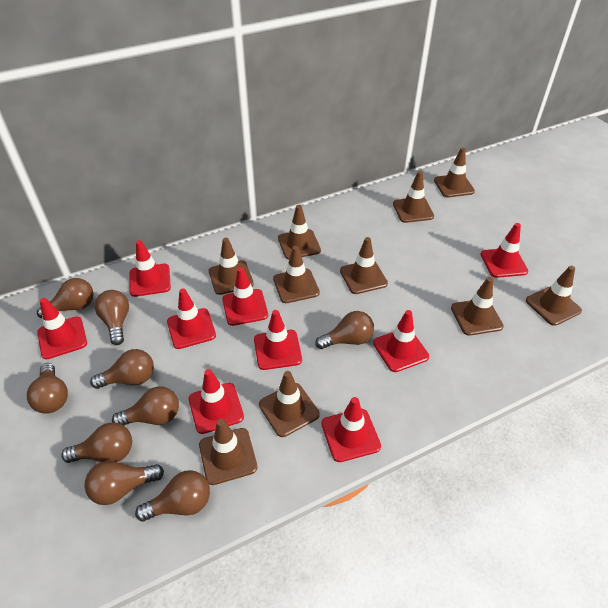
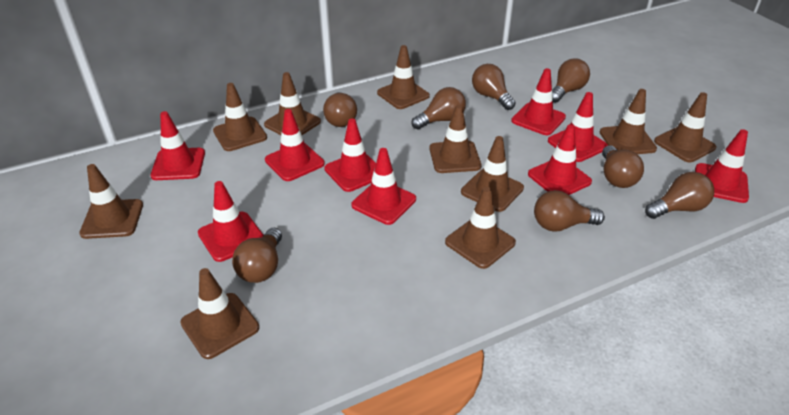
brown light bulb: 9 -> 8

